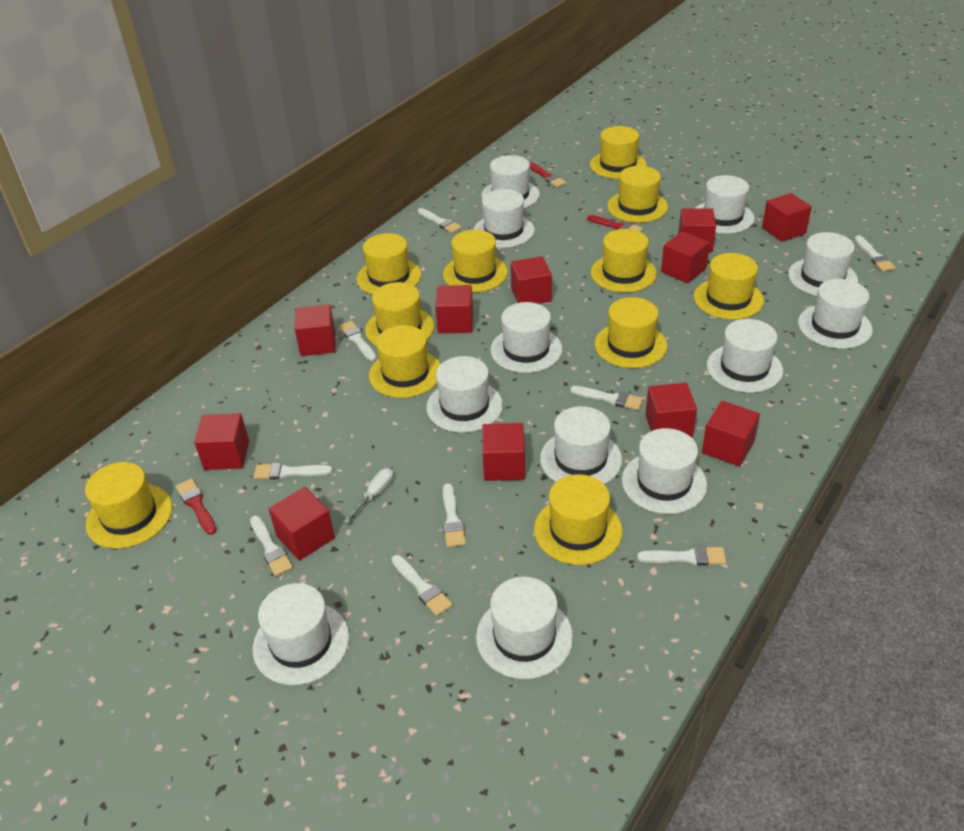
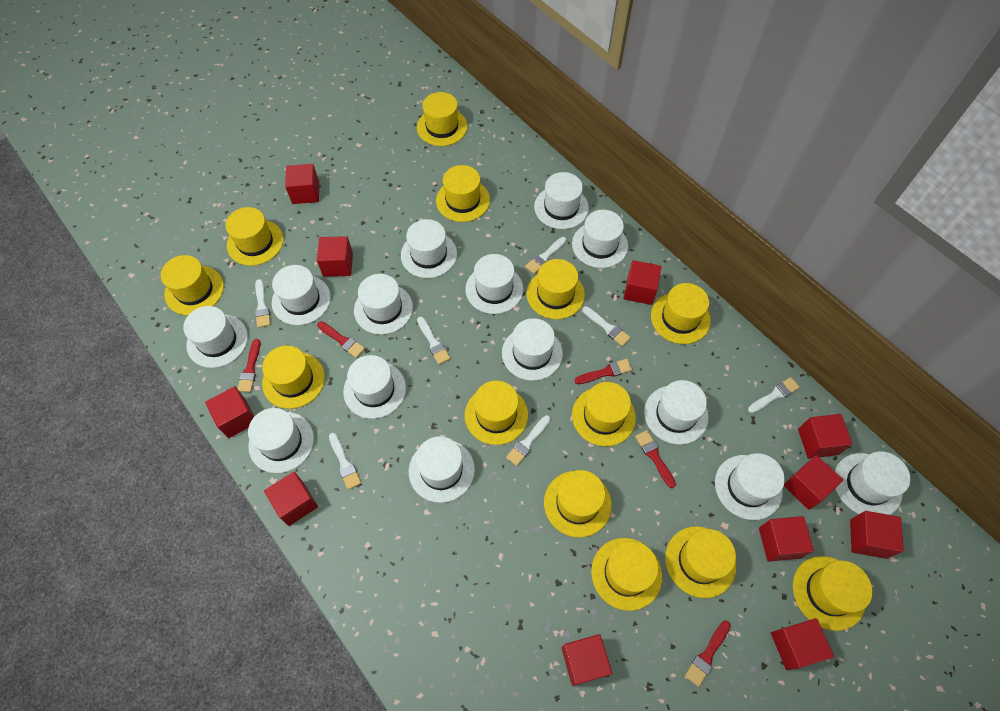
red brush: 3 -> 5
white brush: 9 -> 7
white hat: 12 -> 14
white screwdriver: 1 -> 0
yellow hat: 11 -> 13

